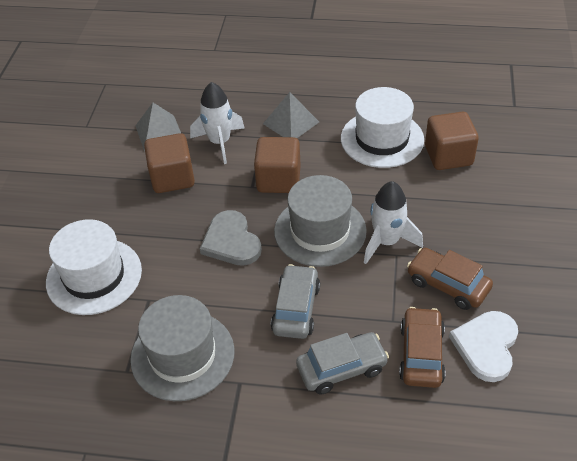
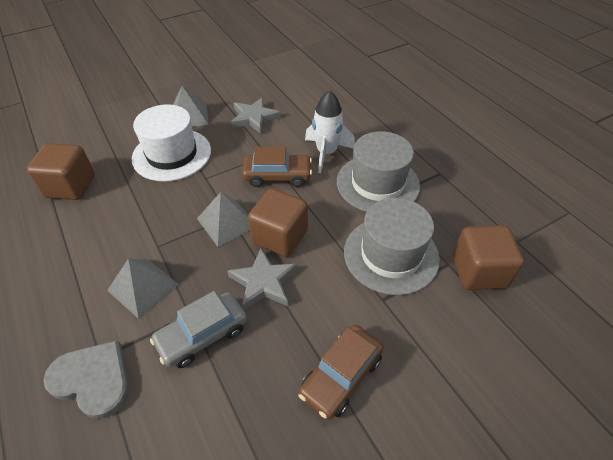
grey car: 2 -> 1
grey pyramid: 2 -> 3
grey star: 0 -> 2
white hat: 2 -> 1
white heart: 1 -> 0
white rocket: 2 -> 1

